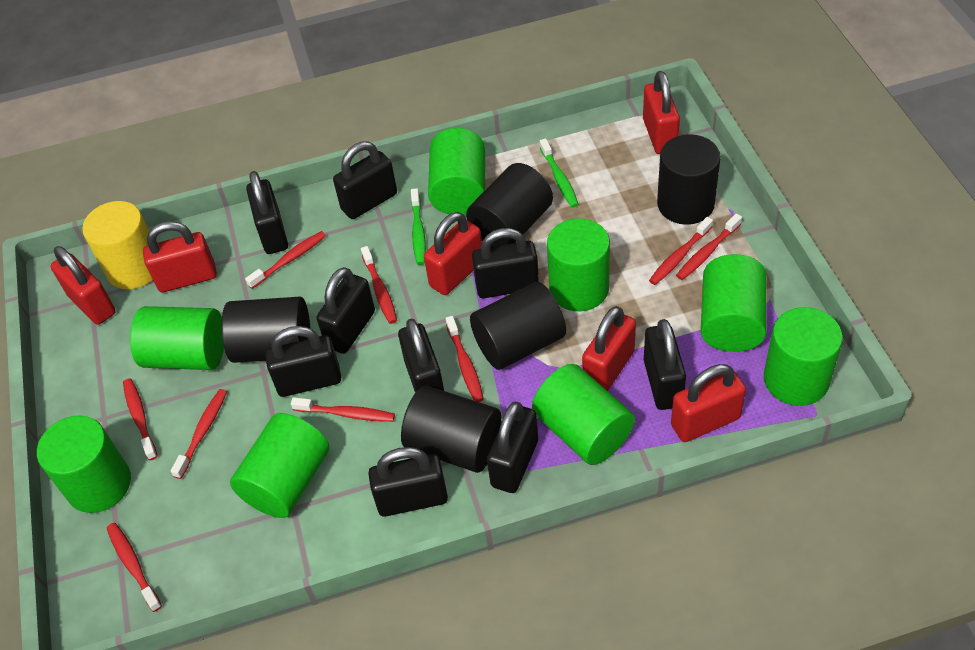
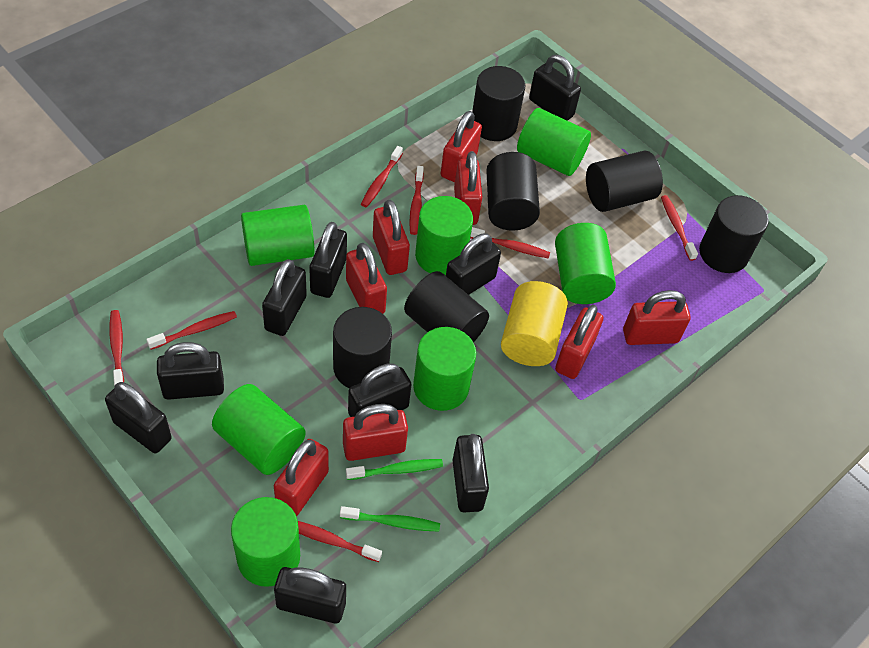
black cylinder: 5 -> 6
green cylinder: 8 -> 7
red padlock: 6 -> 8
red toothbrush: 9 -> 7

